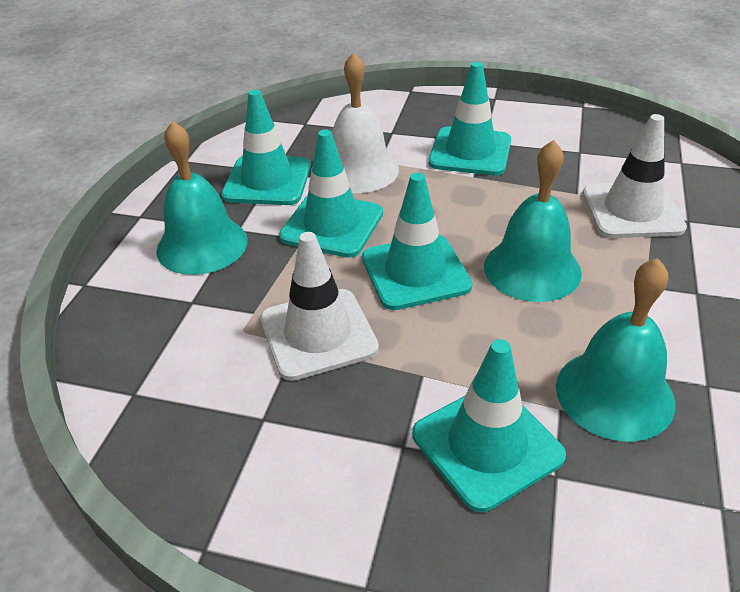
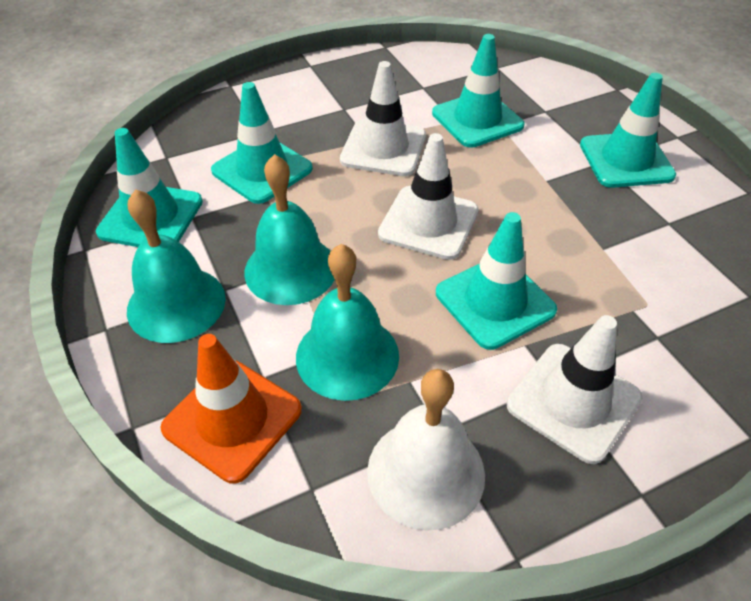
orange traffic cone: 0 -> 1
white traffic cone: 2 -> 3

